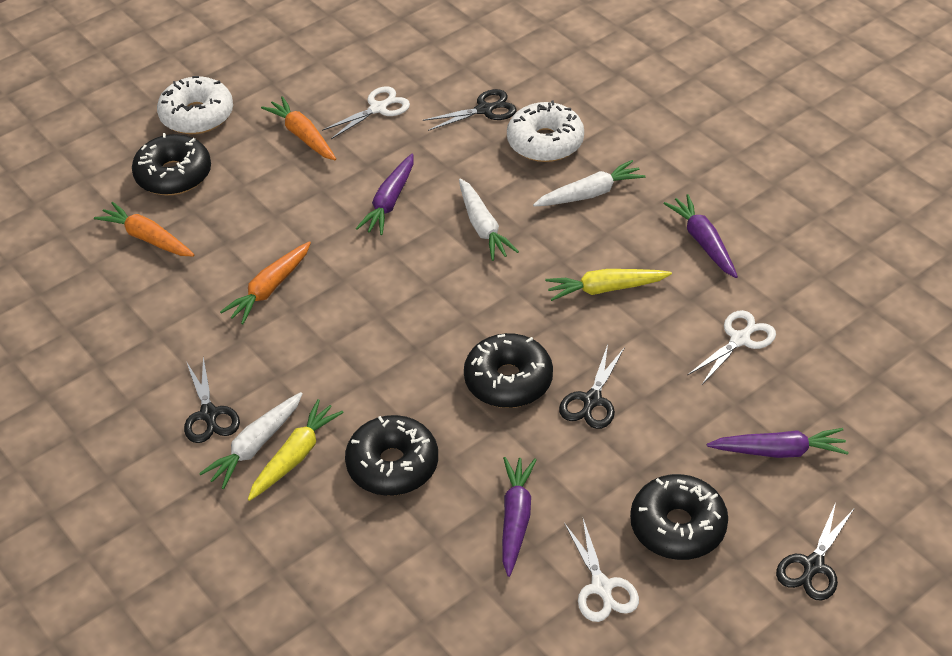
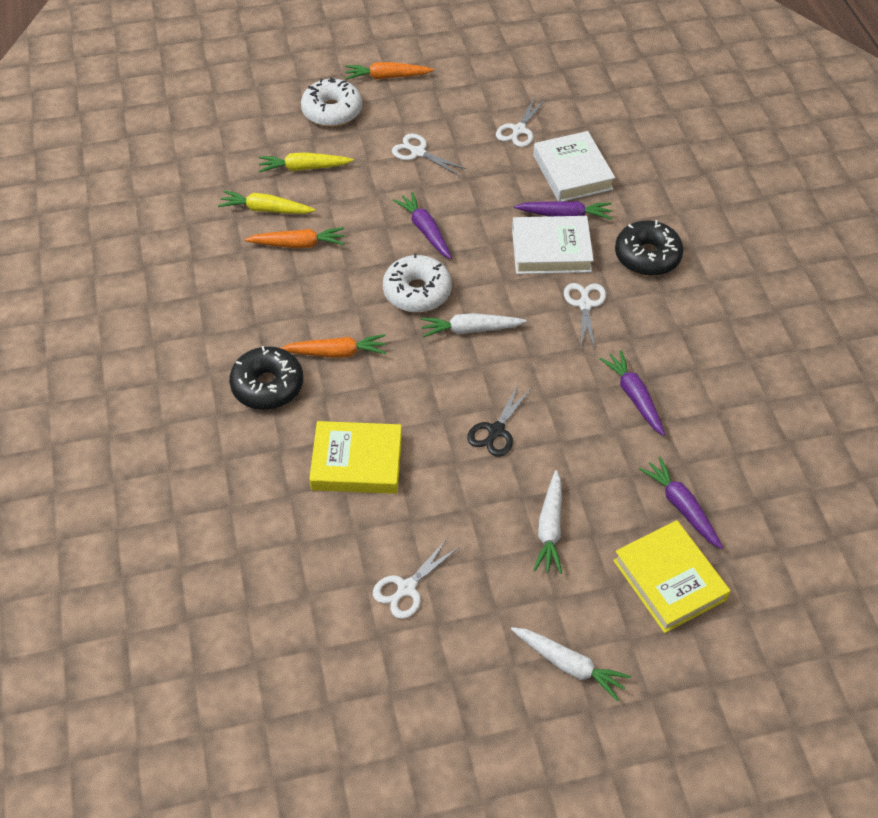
black donut: 4 -> 2
black scissors: 4 -> 1
white book: 0 -> 2
white scissors: 3 -> 4
yellow book: 0 -> 2

